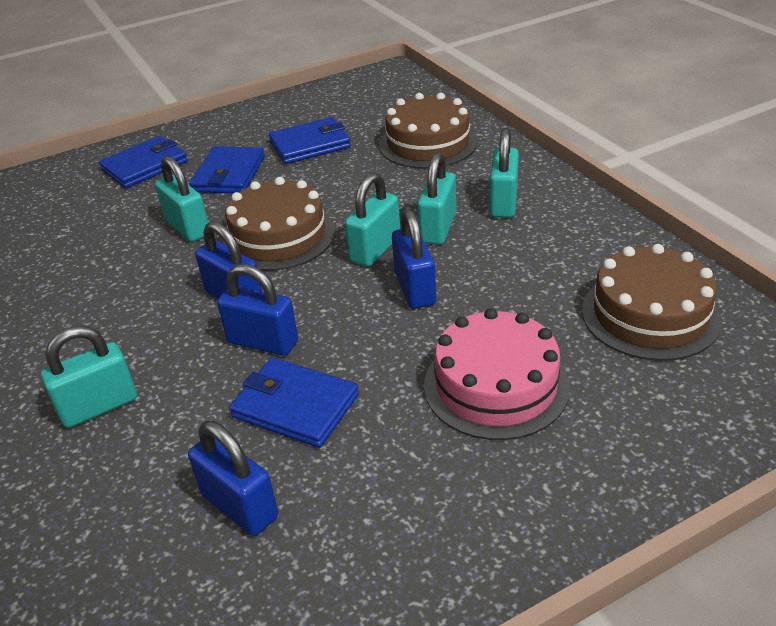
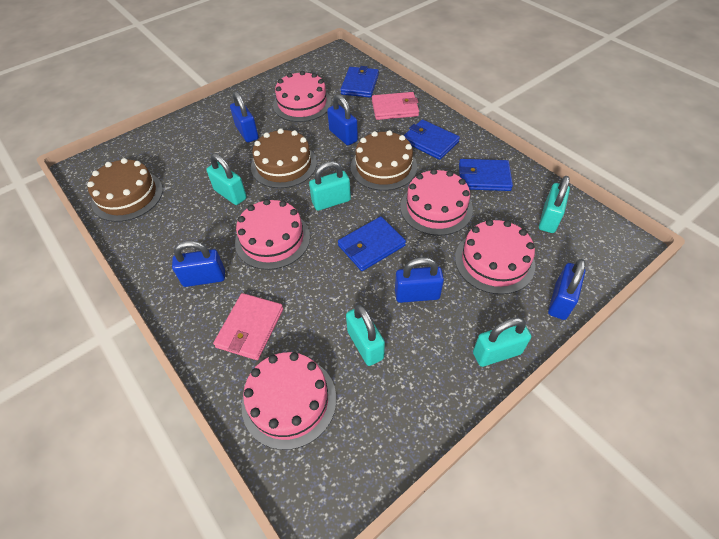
blue padlock: 4 -> 5
pink cake: 1 -> 5
pink wallet: 0 -> 2

